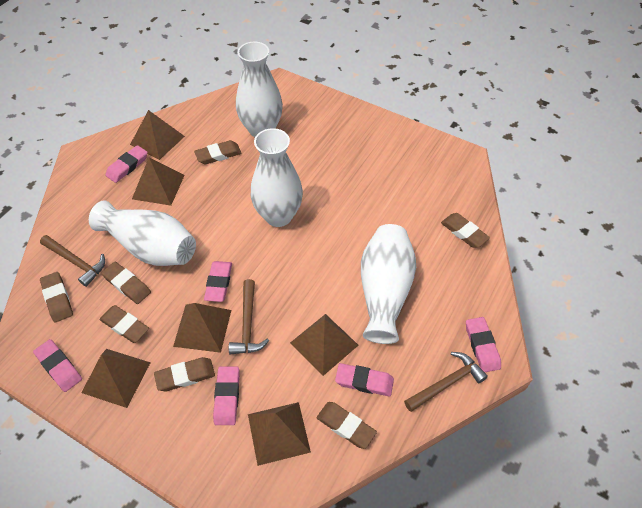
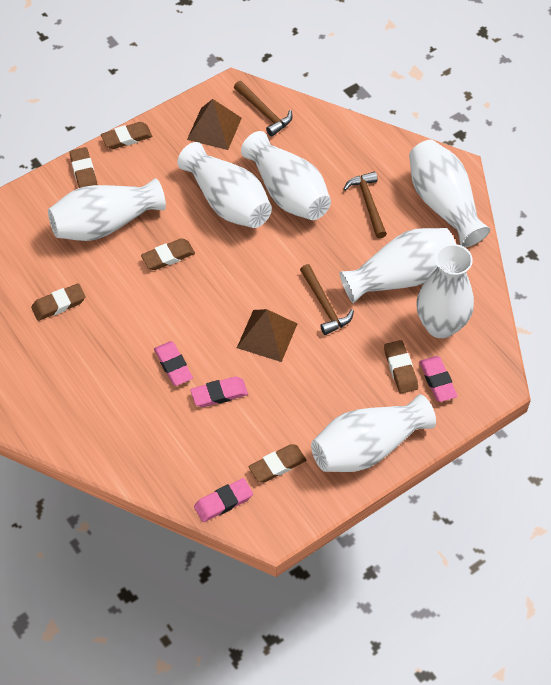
brown eraser: 7 -> 6
brown pyramid: 6 -> 2
pink eraser: 6 -> 4
white vase: 4 -> 7

